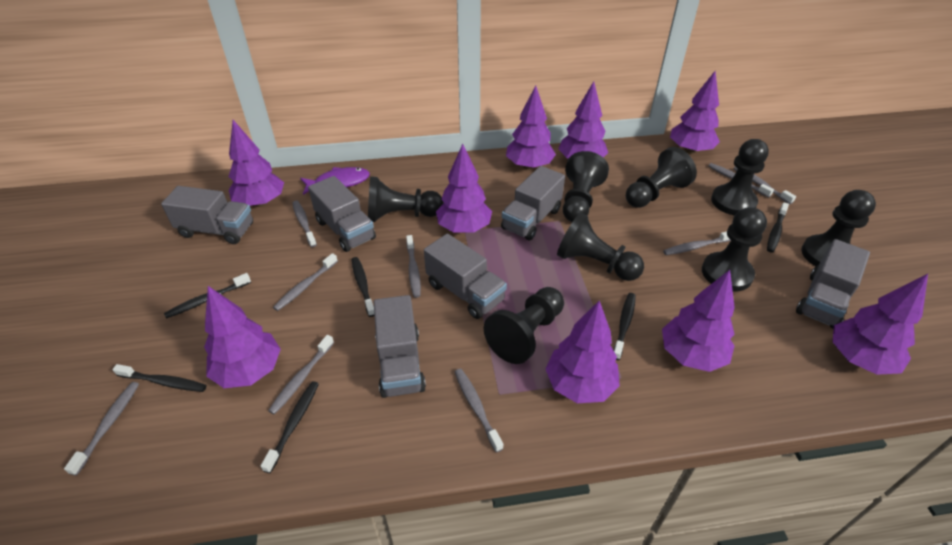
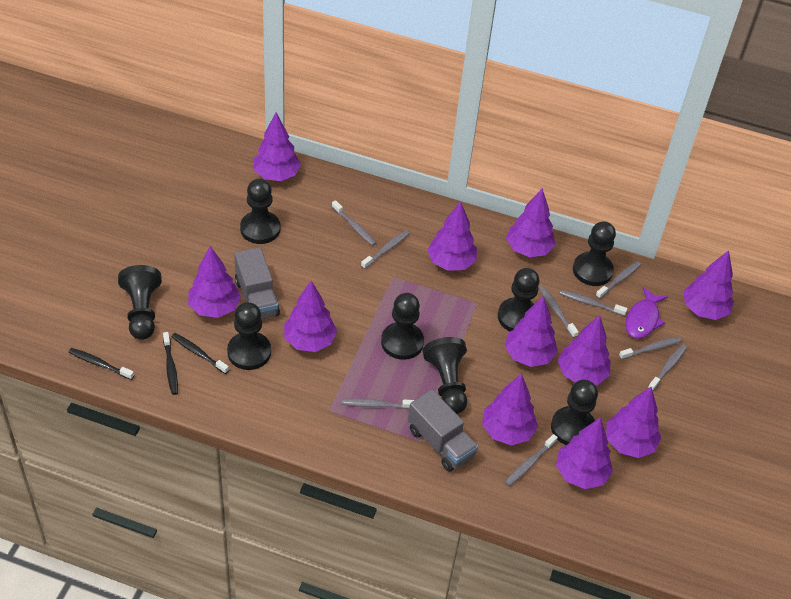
black toothbrush: 6 -> 3
grey truck: 6 -> 2
purple tree: 9 -> 11

